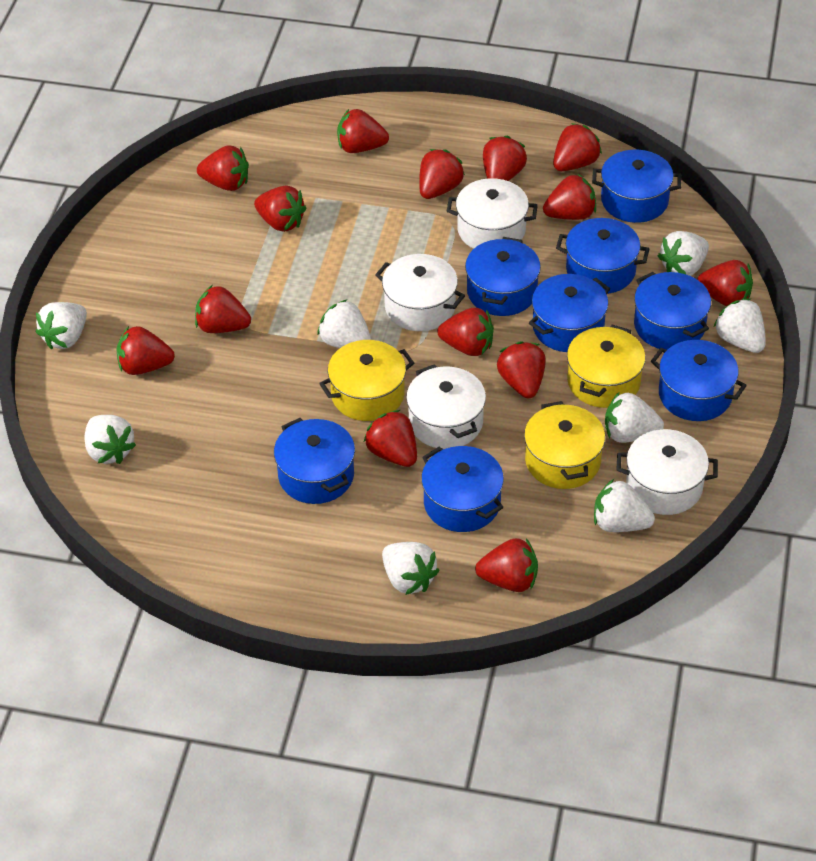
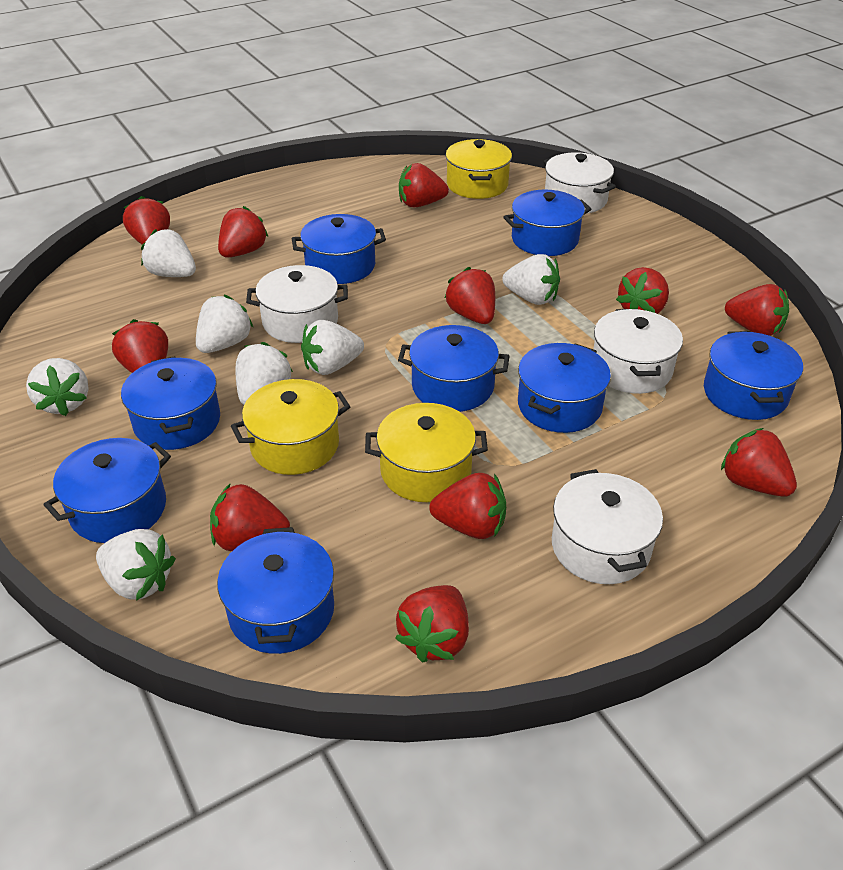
red strawberry: 14 -> 11
white strawberry: 8 -> 7

